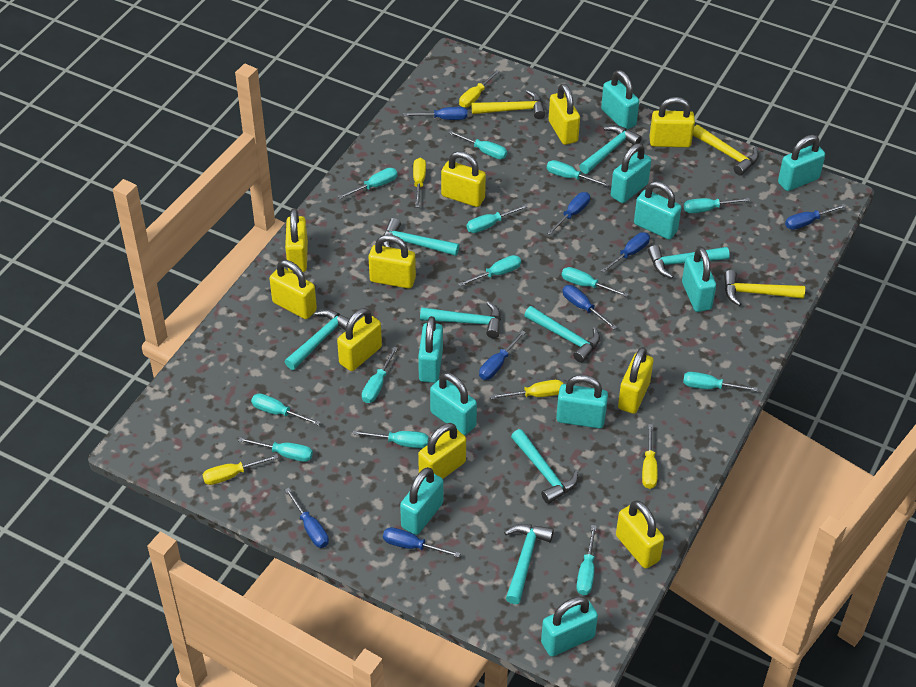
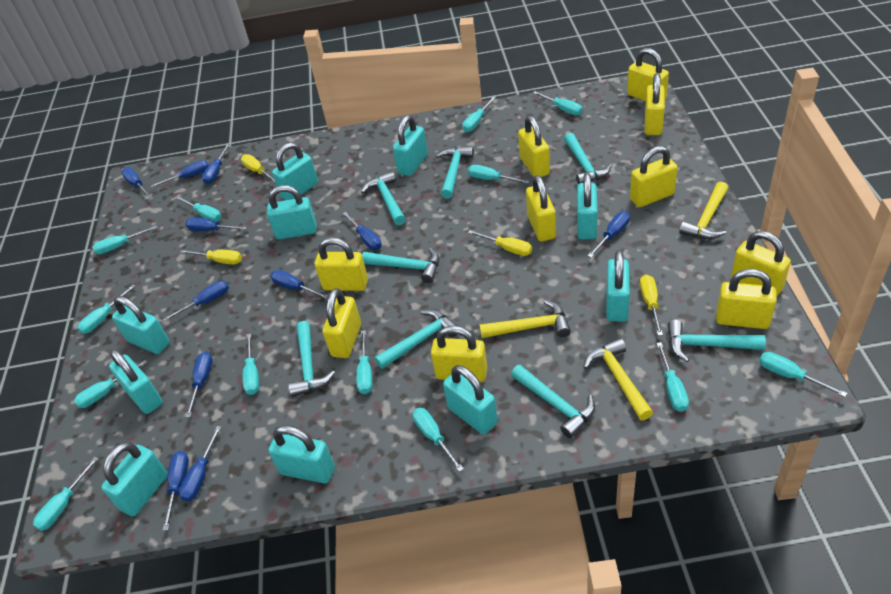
blue screwdriver: 8 -> 11
yellow screwdriver: 5 -> 4

